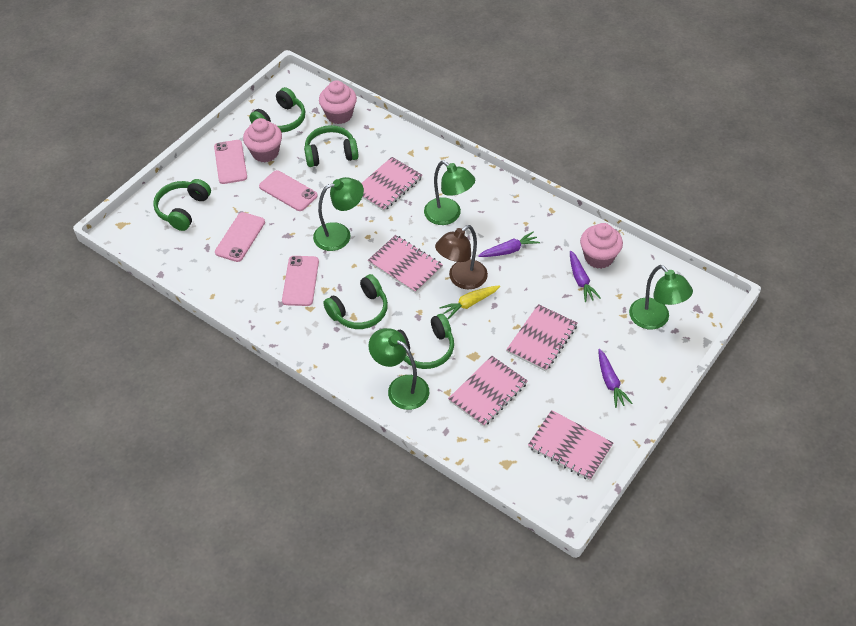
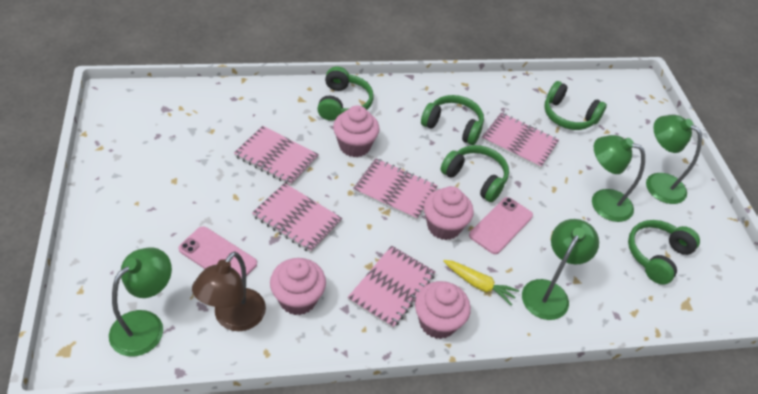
pink cupcake: 3 -> 4
pink phone: 4 -> 2
purple carrot: 3 -> 0

